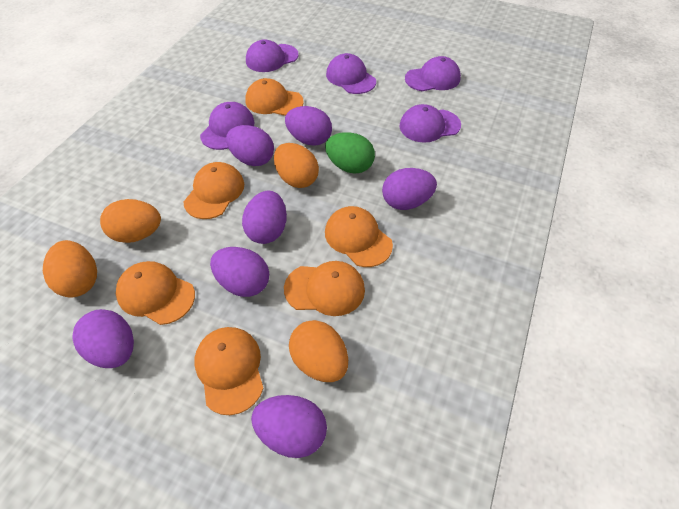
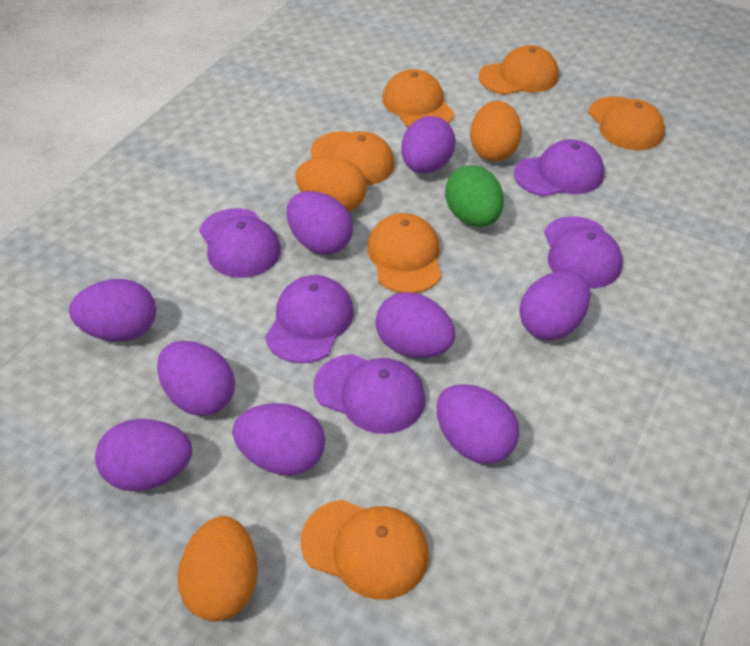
orange egg: 4 -> 3
purple egg: 7 -> 9

